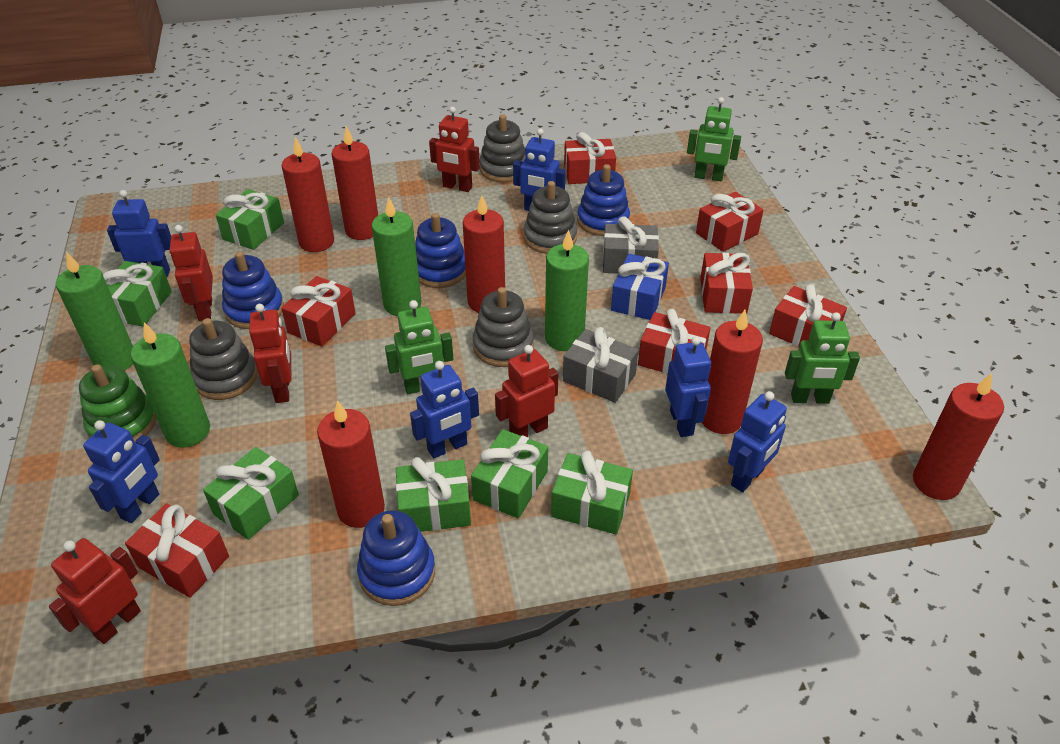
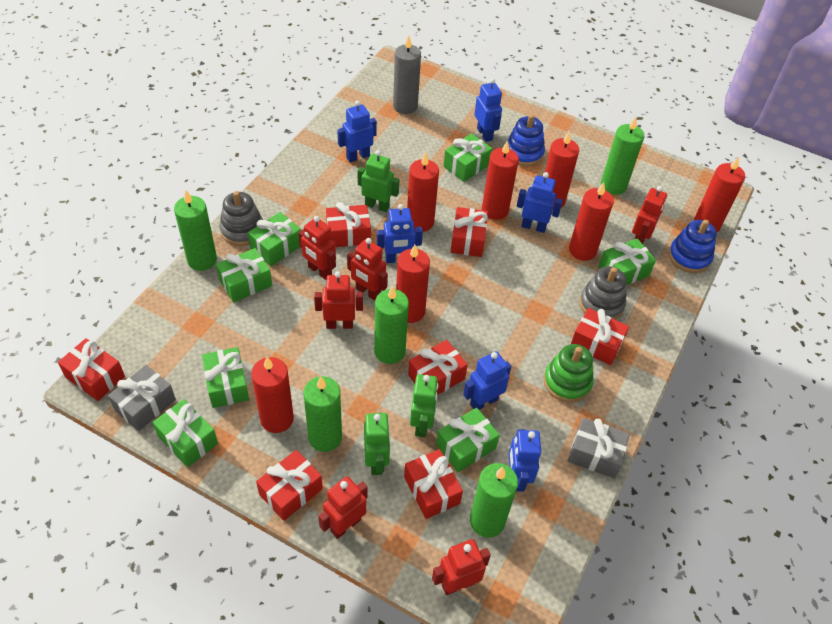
blue gift: 1 -> 0
blue stacking toy: 4 -> 2
green candle: 4 -> 5
green gift: 6 -> 7
grey candle: 0 -> 1
grey stacking toy: 4 -> 2
red candle: 6 -> 7
red robot: 5 -> 6

